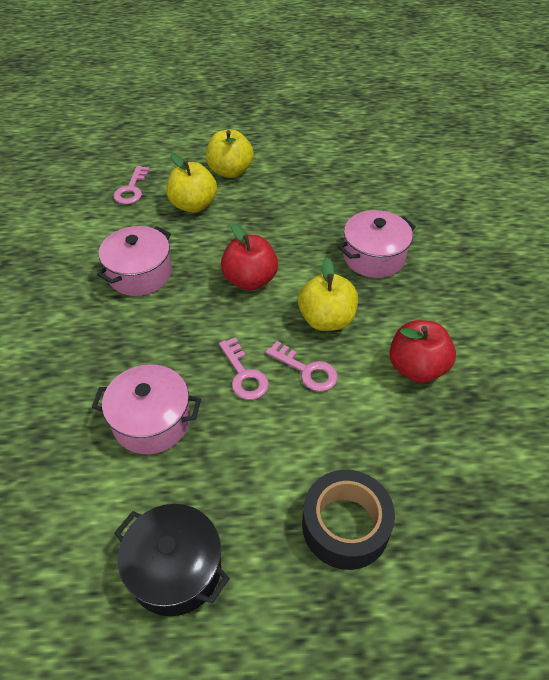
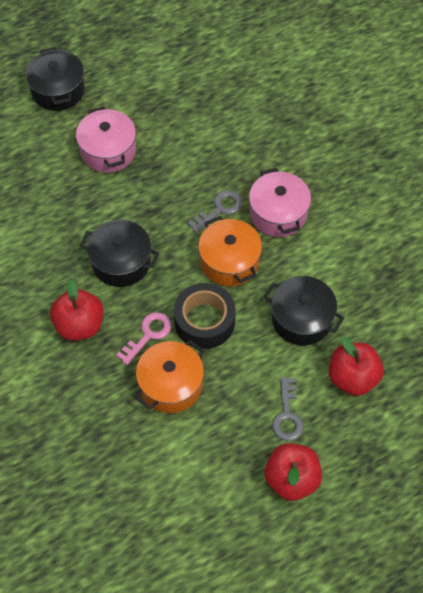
black pot: 1 -> 3
grey key: 0 -> 2
orange pot: 0 -> 2
pink key: 3 -> 1
pink pot: 3 -> 2
red apple: 2 -> 3
yellow apple: 3 -> 0

